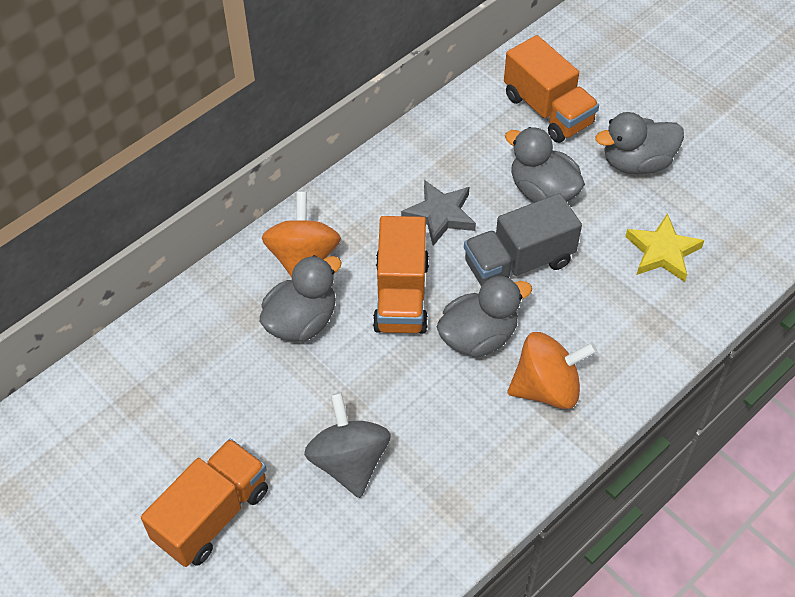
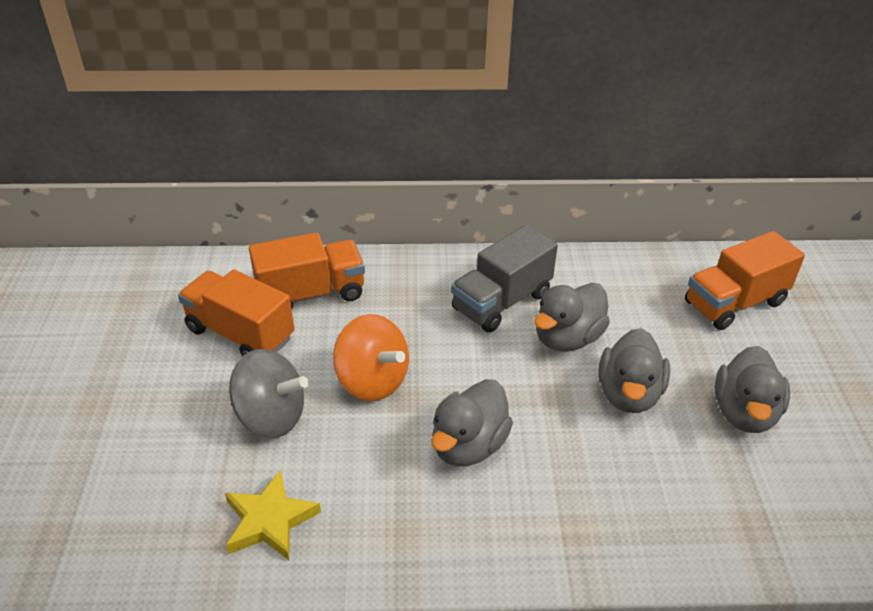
grey star: 1 -> 0
orange spinning top: 2 -> 1

